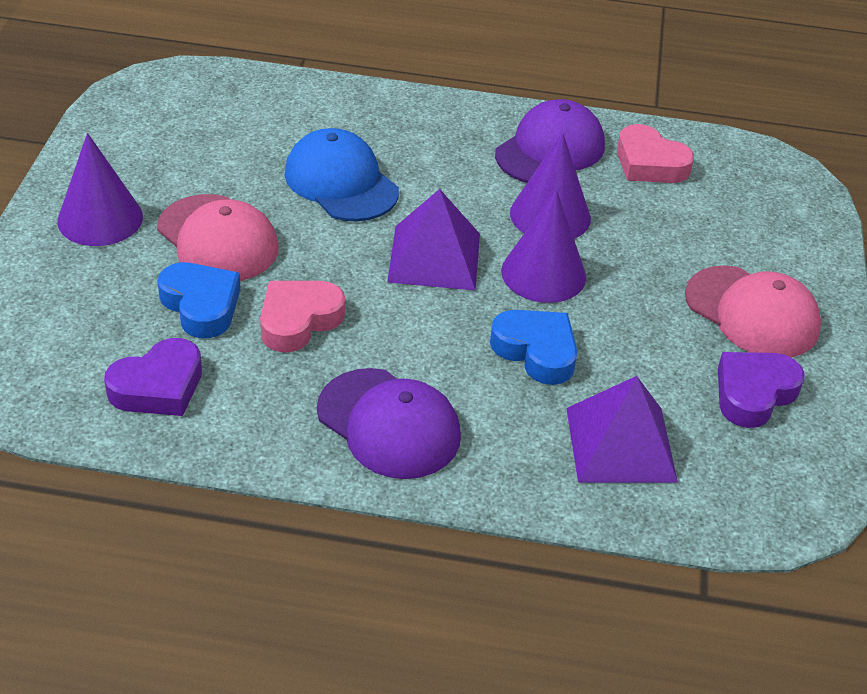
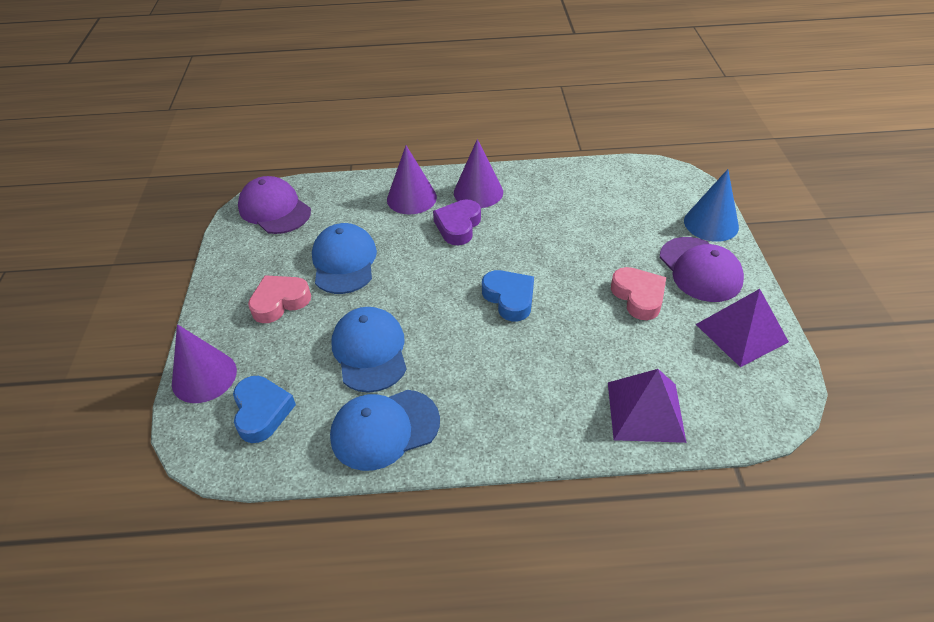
blue cap: 1 -> 3
blue cone: 0 -> 1
pink cap: 2 -> 0
purple heart: 2 -> 1

